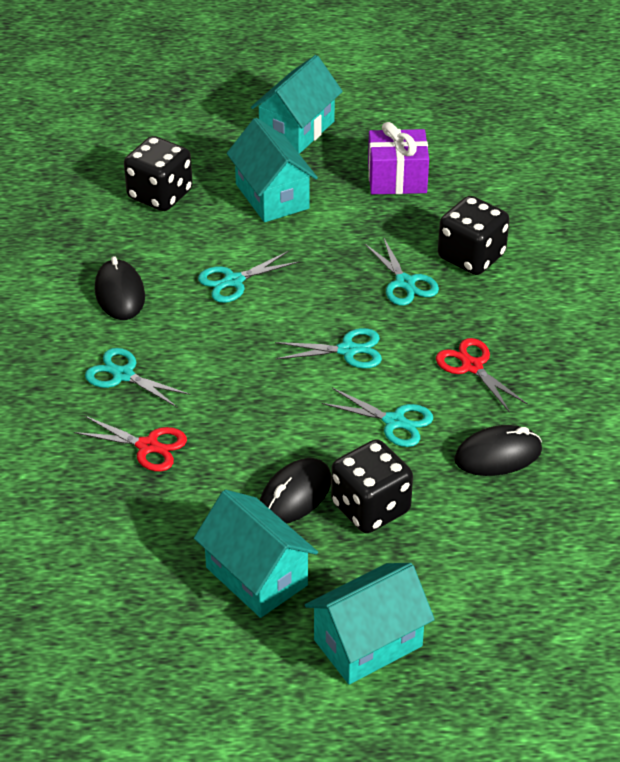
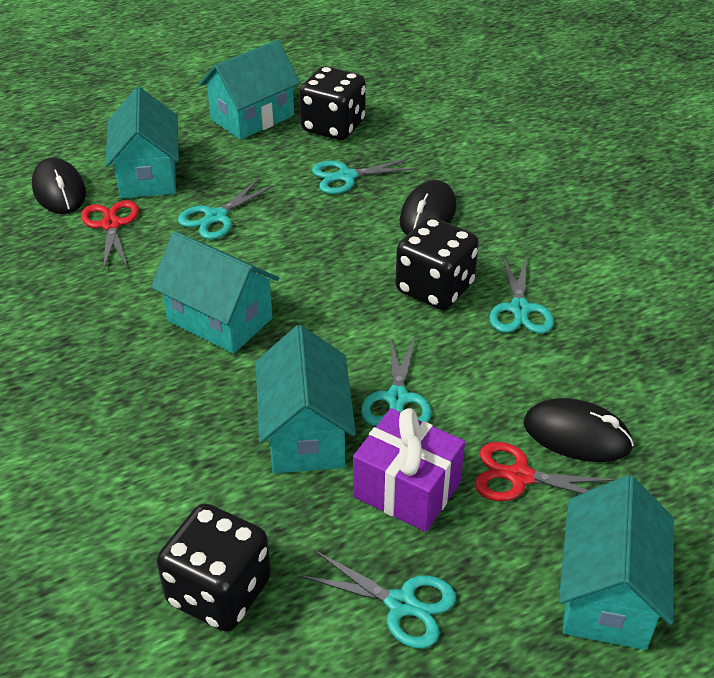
turquoise house: 4 -> 5

